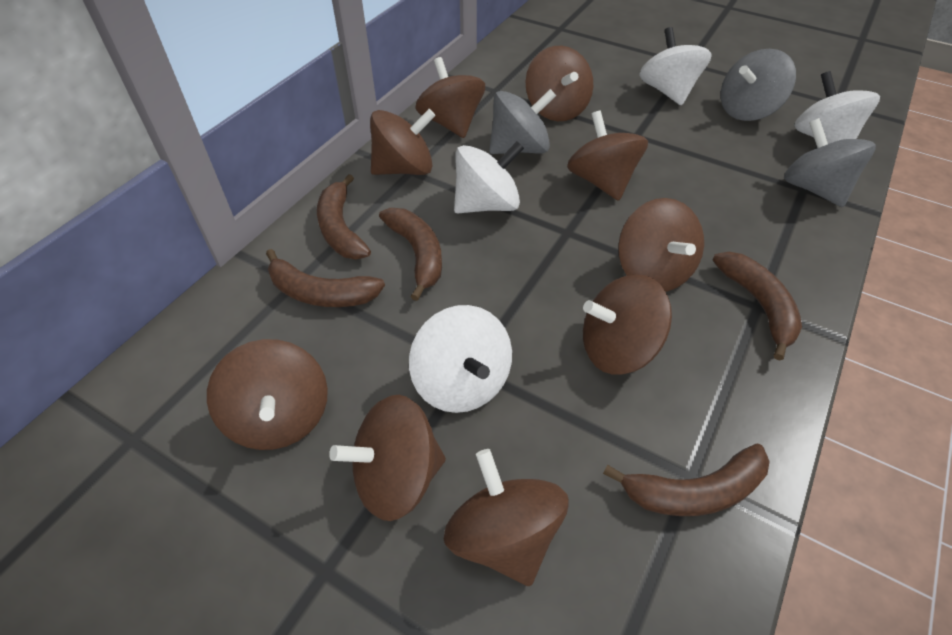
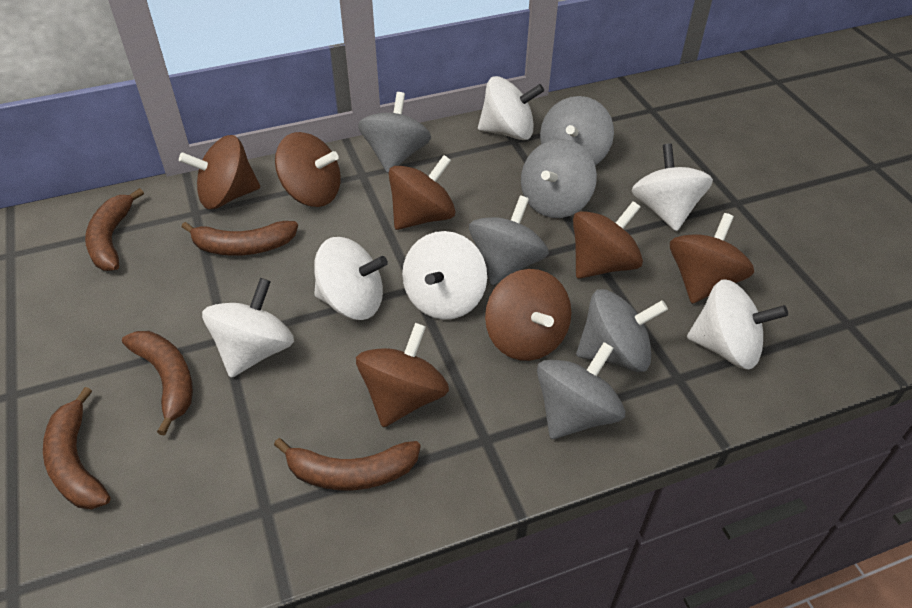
brown spinning top: 9 -> 7
grey spinning top: 3 -> 6
white spinning top: 4 -> 6

